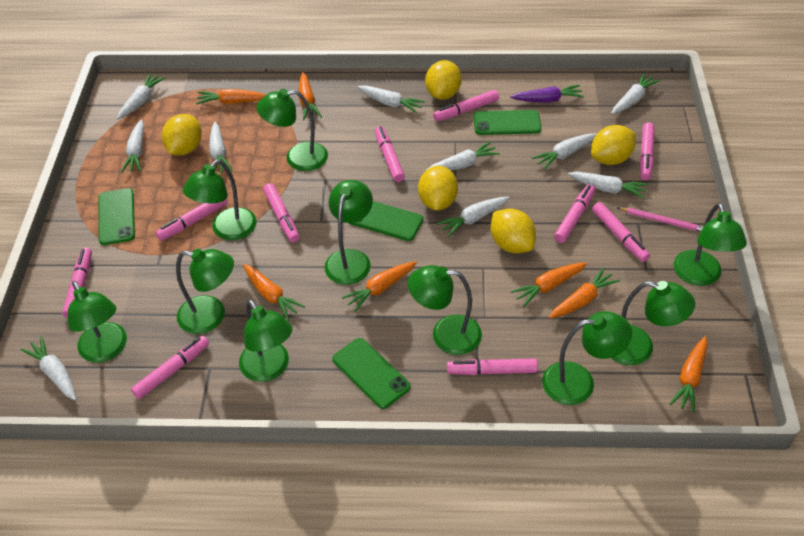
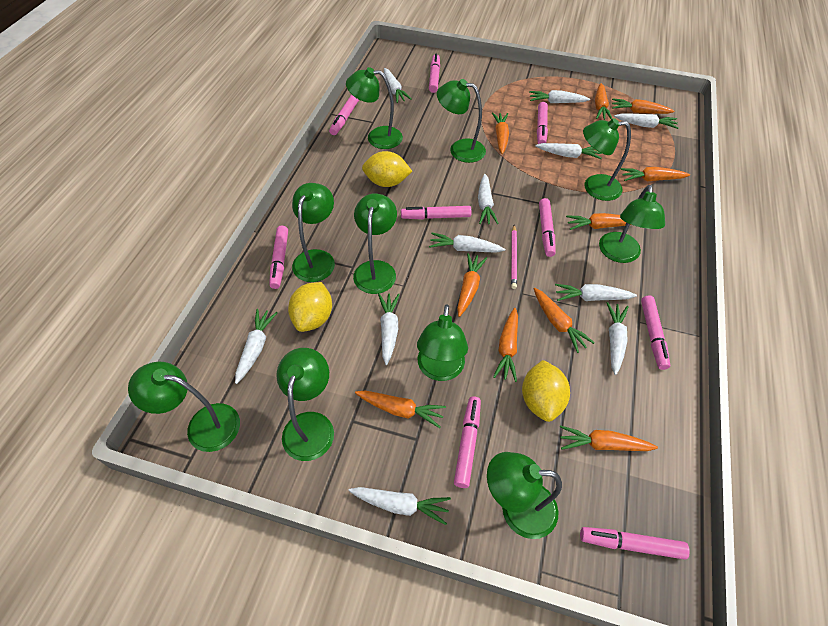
green phone: 4 -> 0
orange carrot: 7 -> 10
pink marker: 10 -> 9
purple carrot: 1 -> 0
white carrot: 10 -> 11
yellow lemon: 5 -> 3

